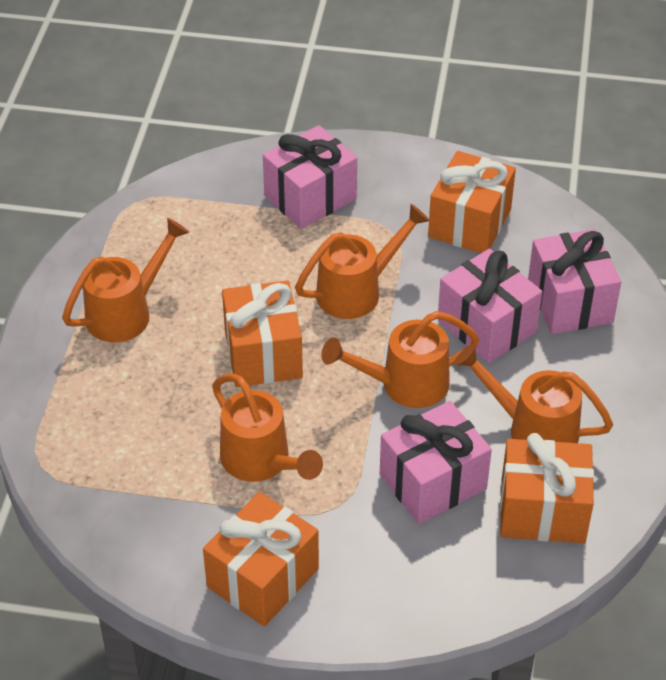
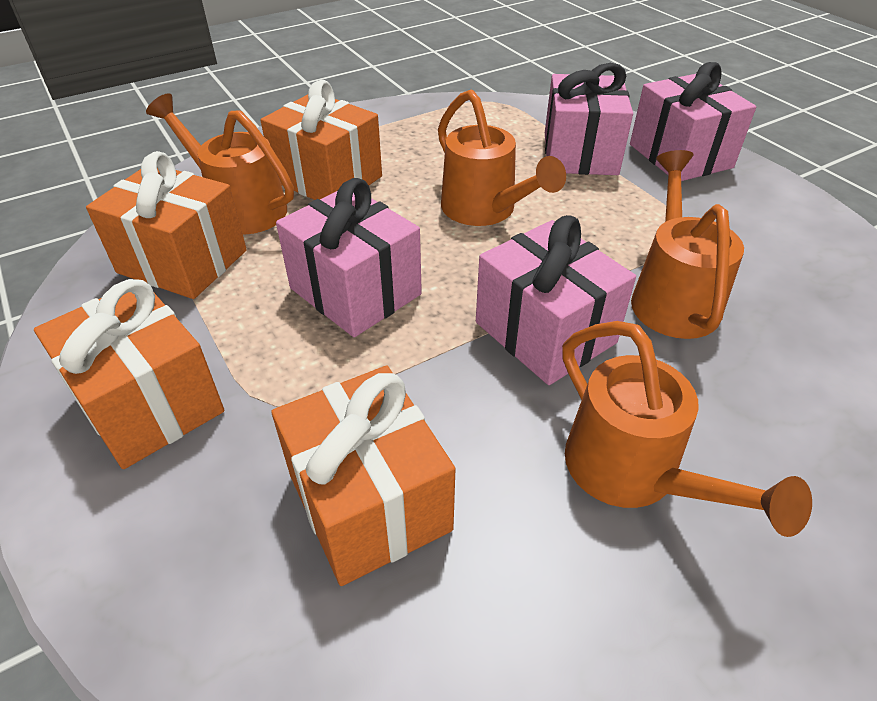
orange watering can: 5 -> 4

